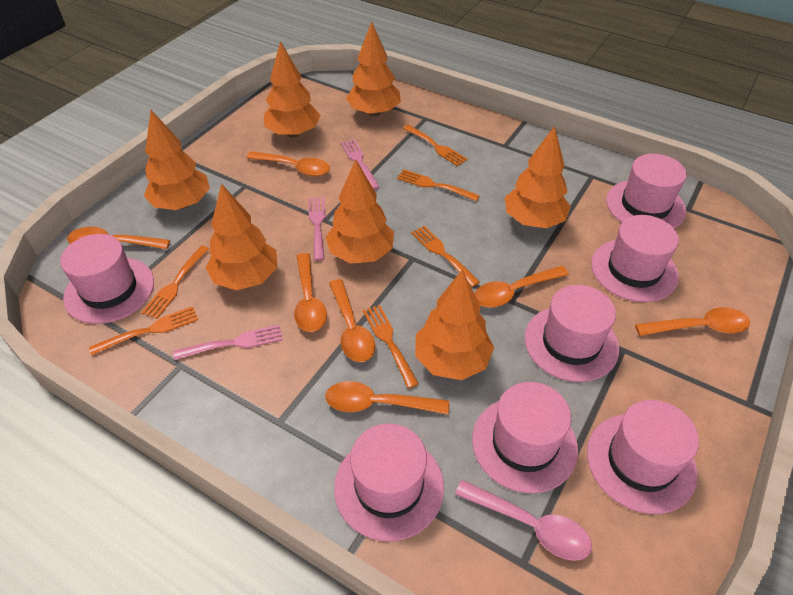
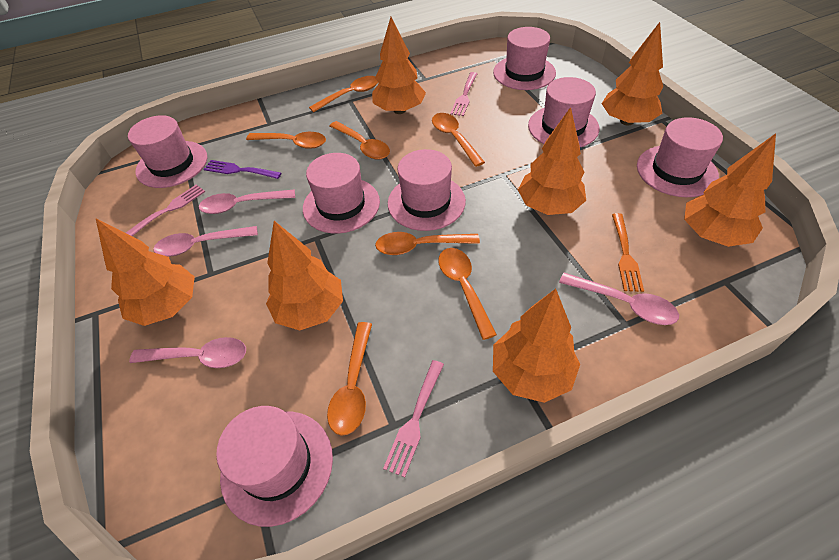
orange fork: 6 -> 1
pink spoon: 1 -> 4
purple fork: 0 -> 1

